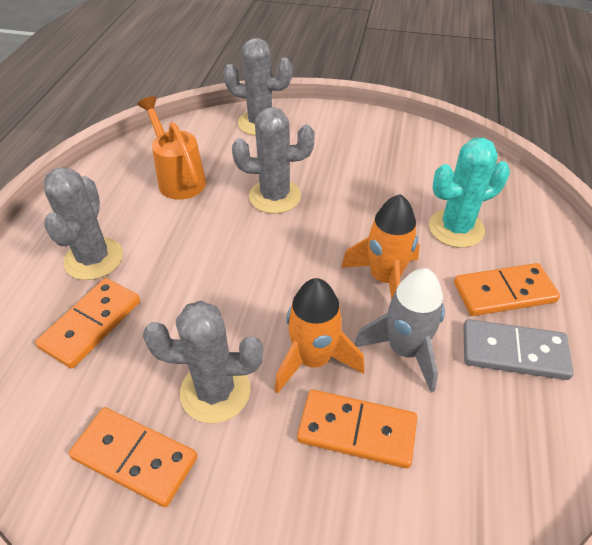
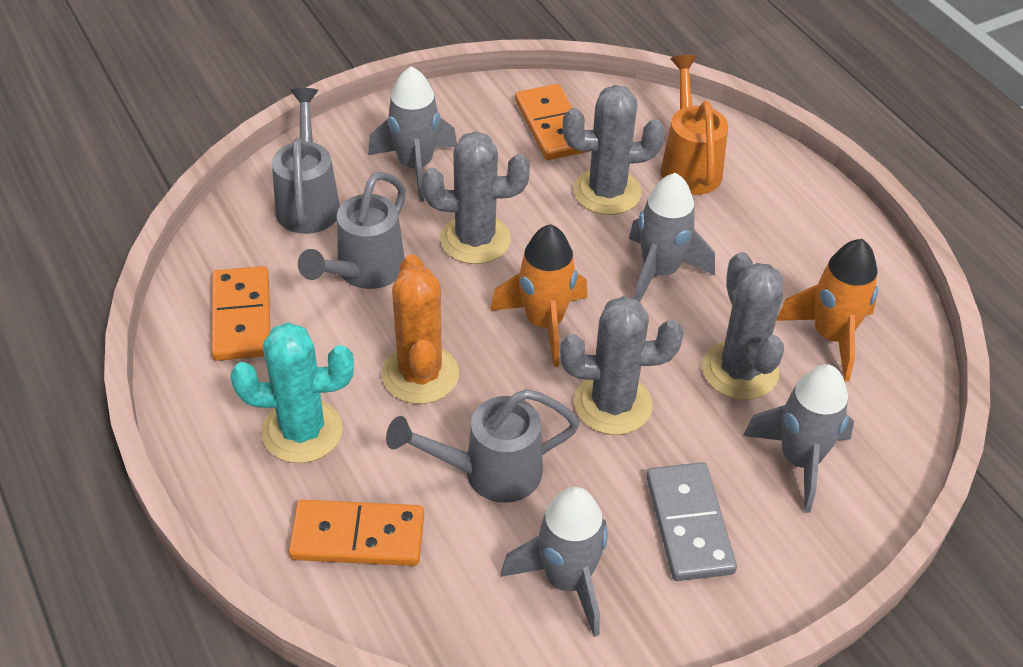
grey rocket: 1 -> 4
grey watering can: 0 -> 3
orange cactus: 0 -> 1
orange domino: 4 -> 3

